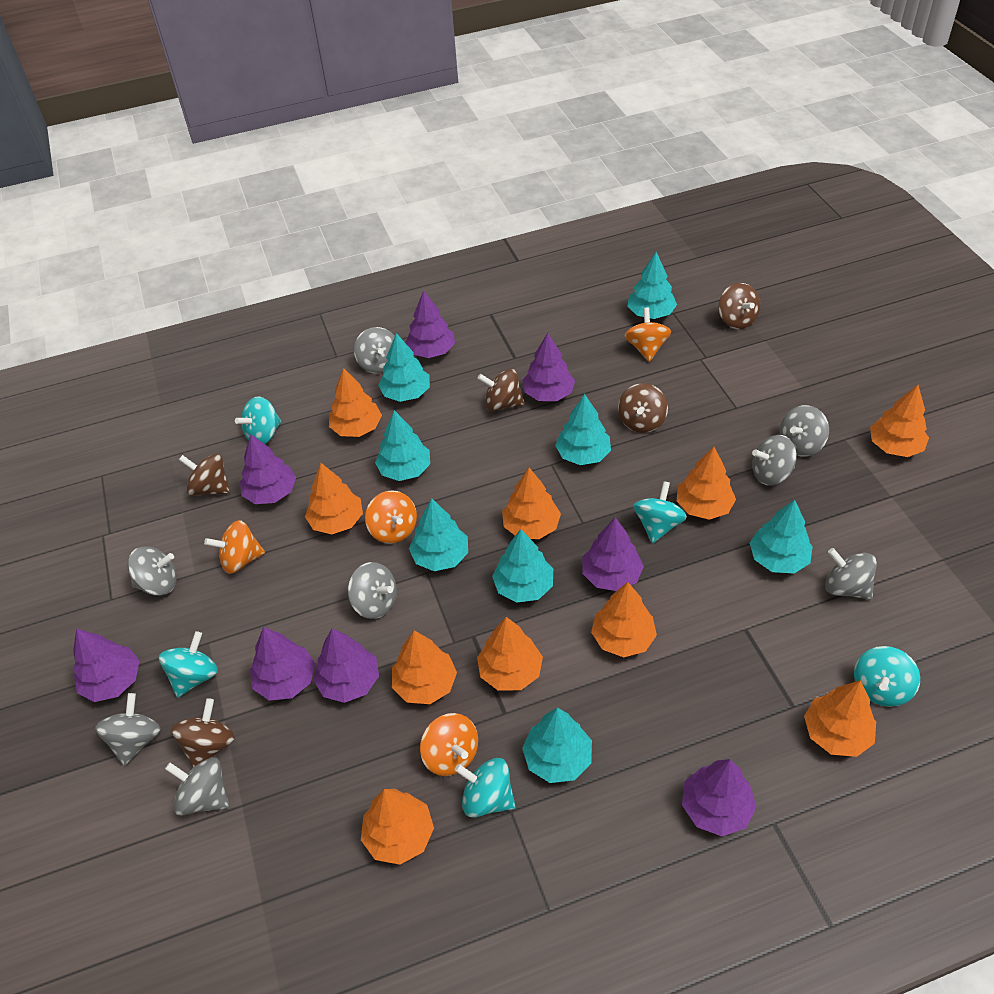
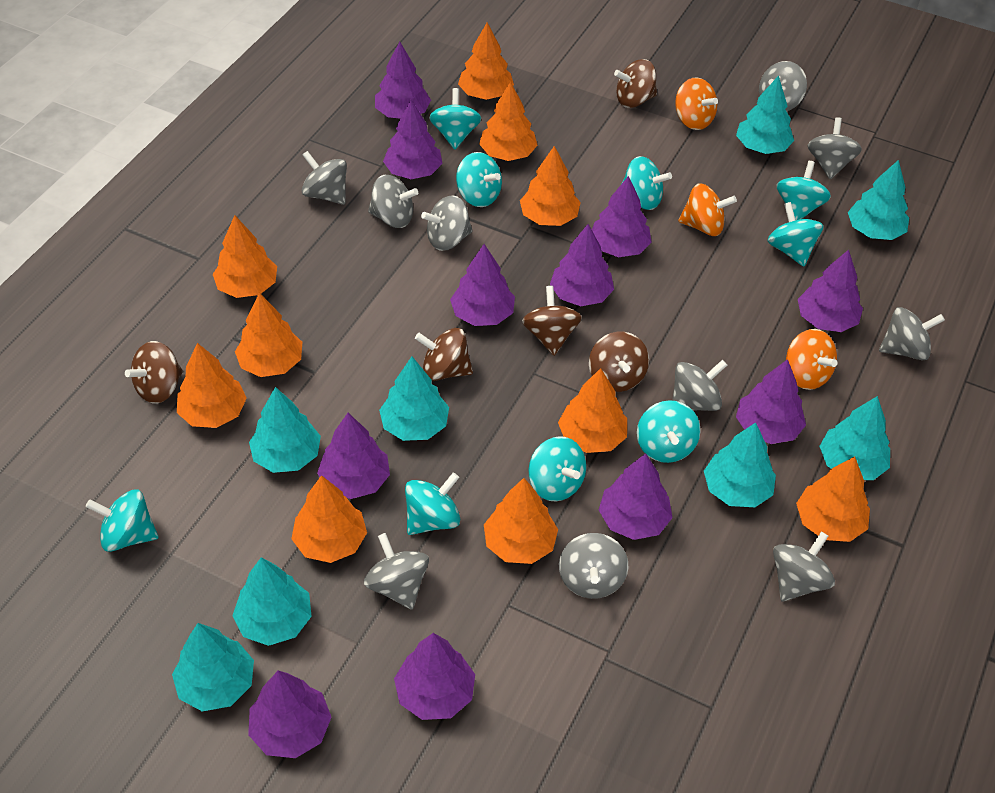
grey spinning top: 8 -> 10
orange spinning top: 4 -> 3
purple tree: 8 -> 11
turquoise spinning top: 5 -> 9

